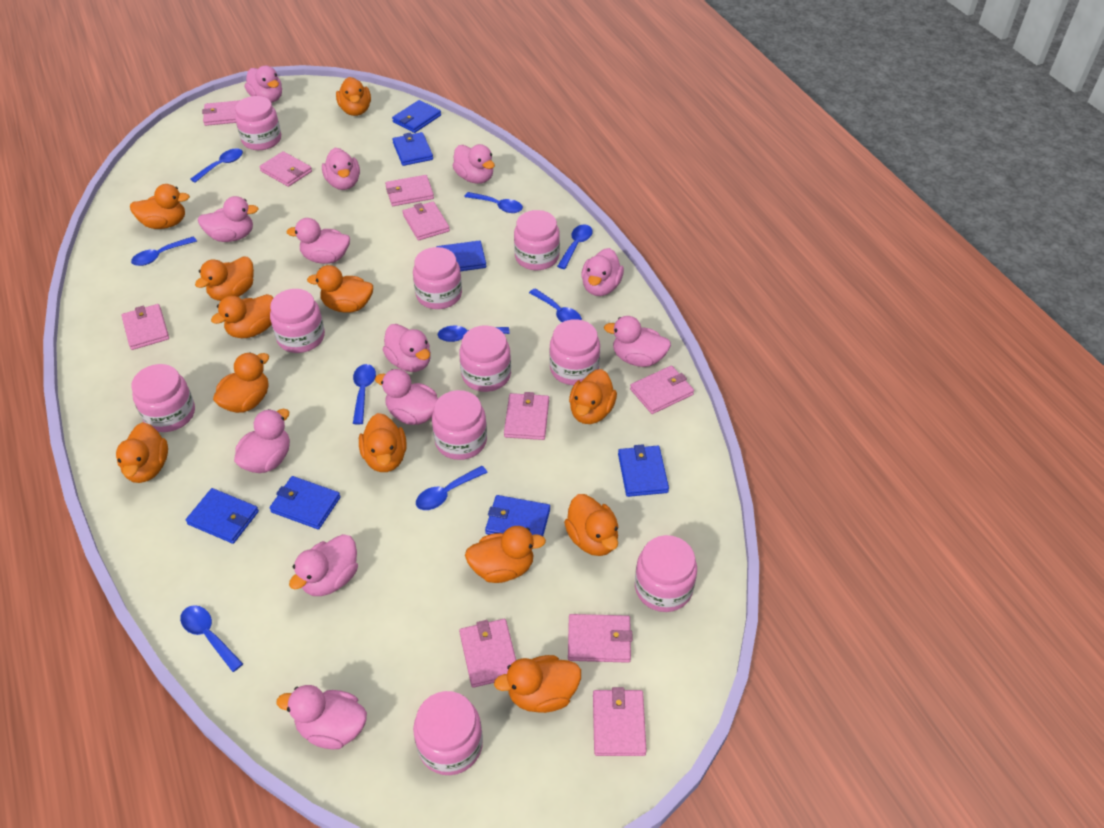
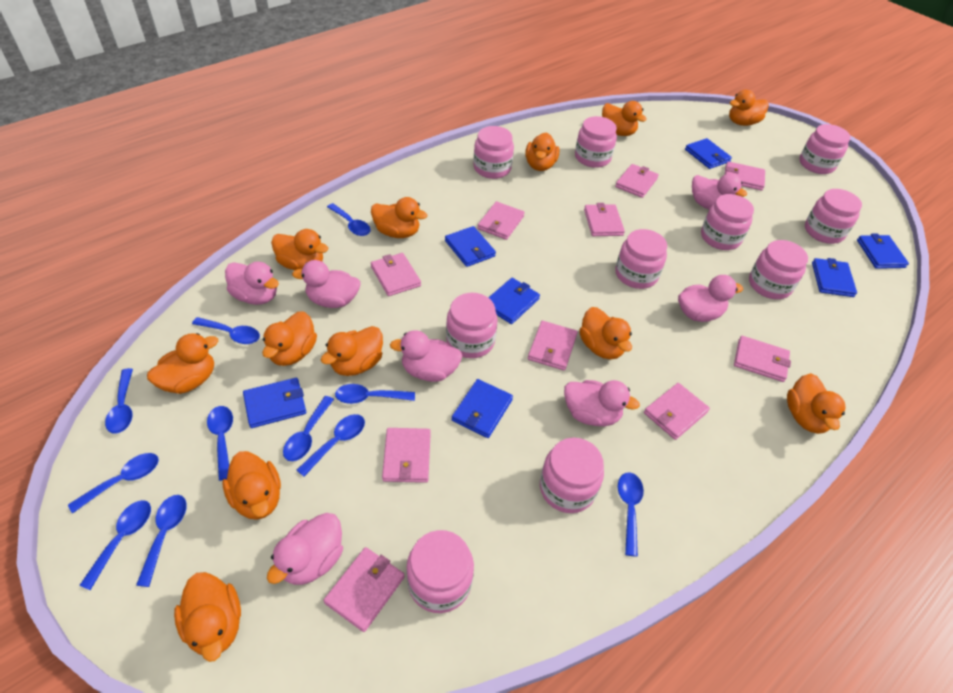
blue spoon: 9 -> 11
pink duck: 12 -> 7

